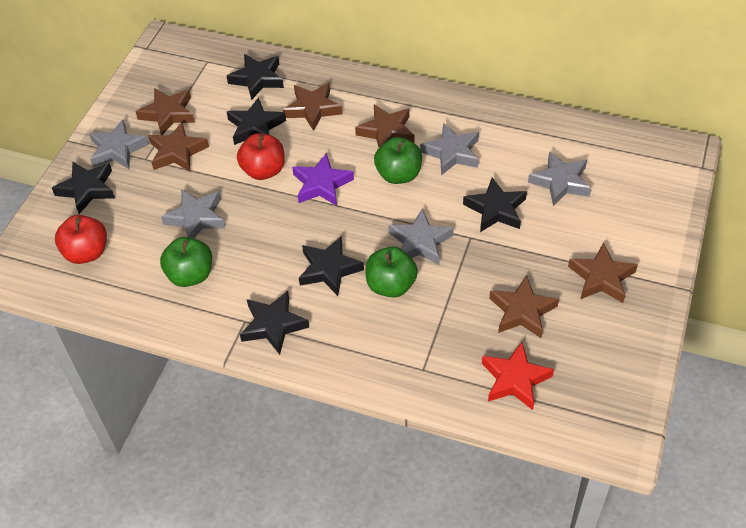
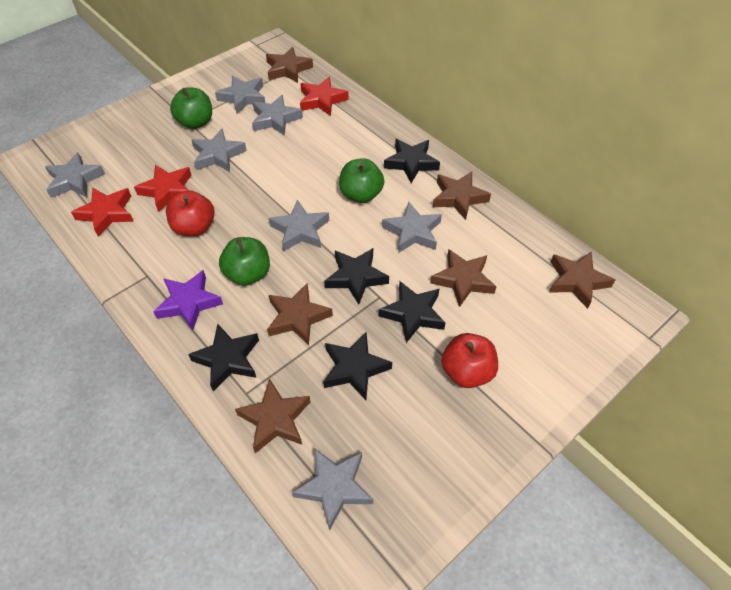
black star: 6 -> 5
grey star: 5 -> 7
red star: 1 -> 3

